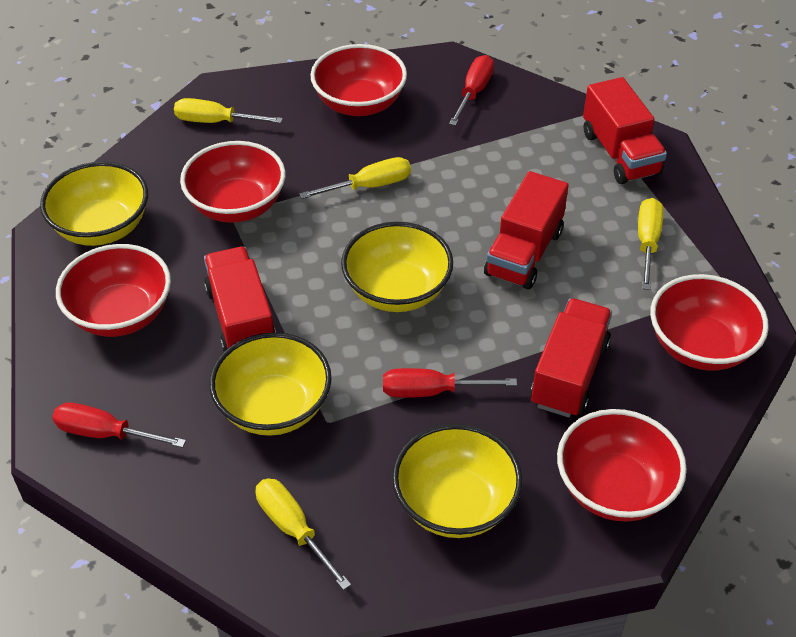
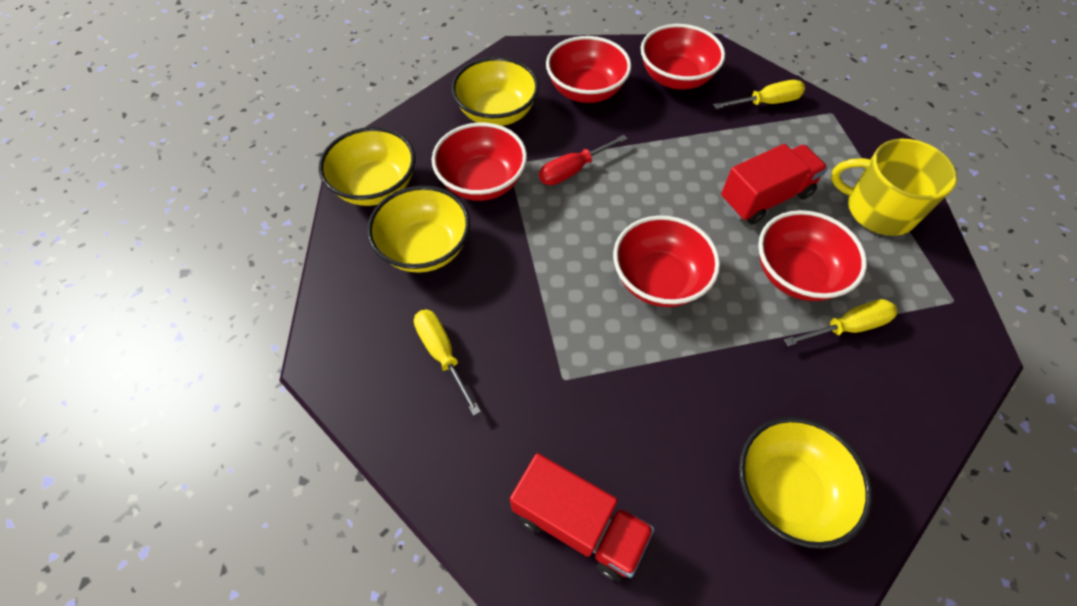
red screwdriver: 3 -> 1
red truck: 4 -> 2
yellow mug: 0 -> 1
yellow screwdriver: 4 -> 3

